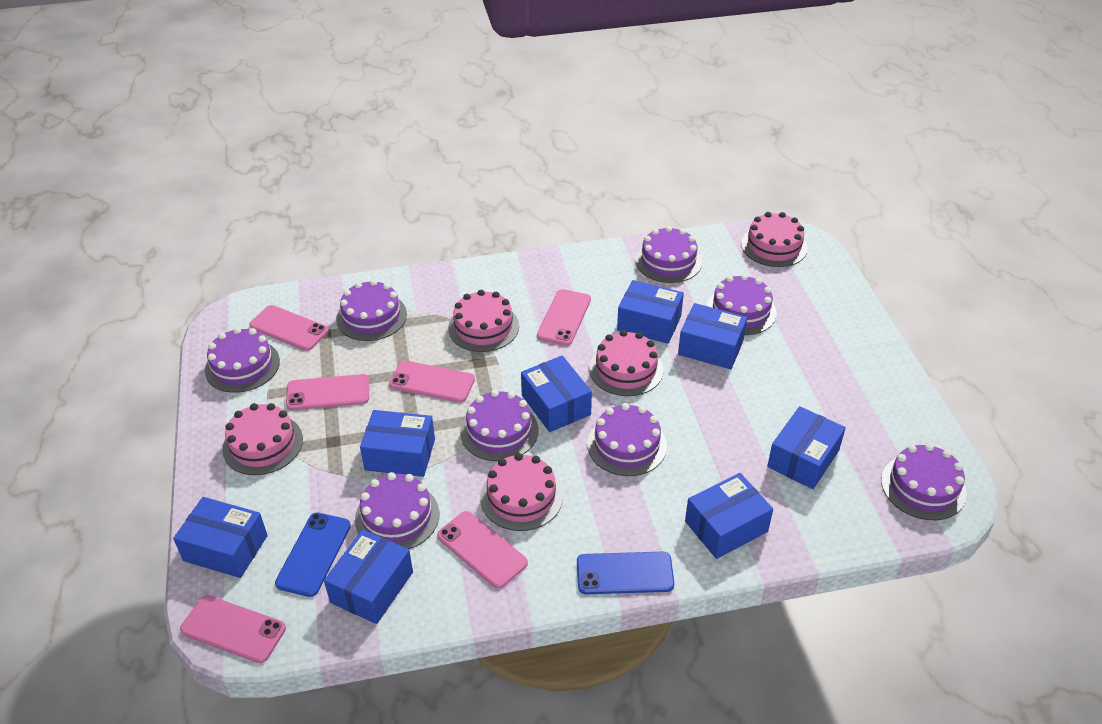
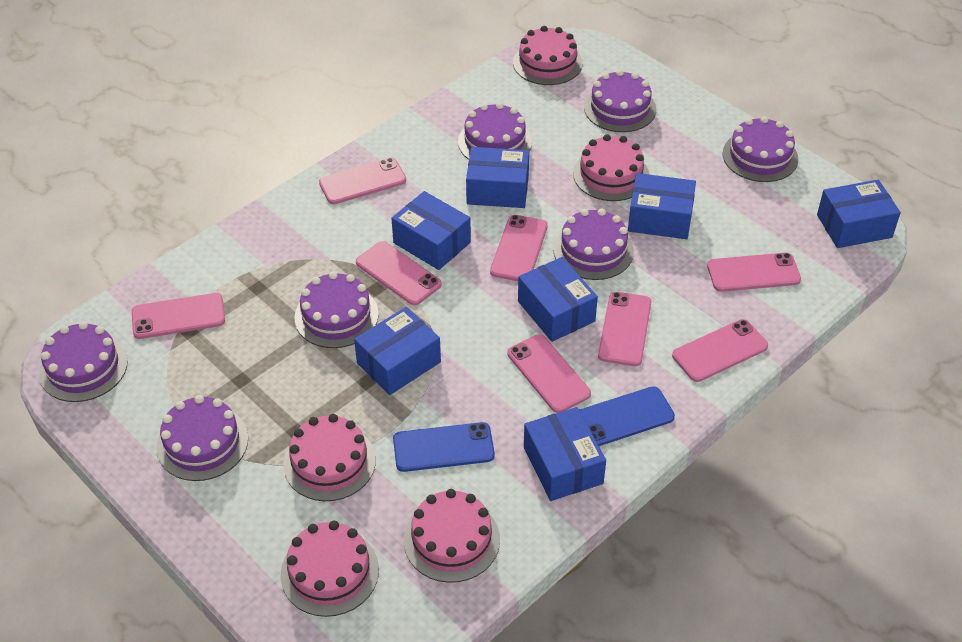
blue box: 8 -> 7
pink phone: 6 -> 8
purple cake: 8 -> 7

